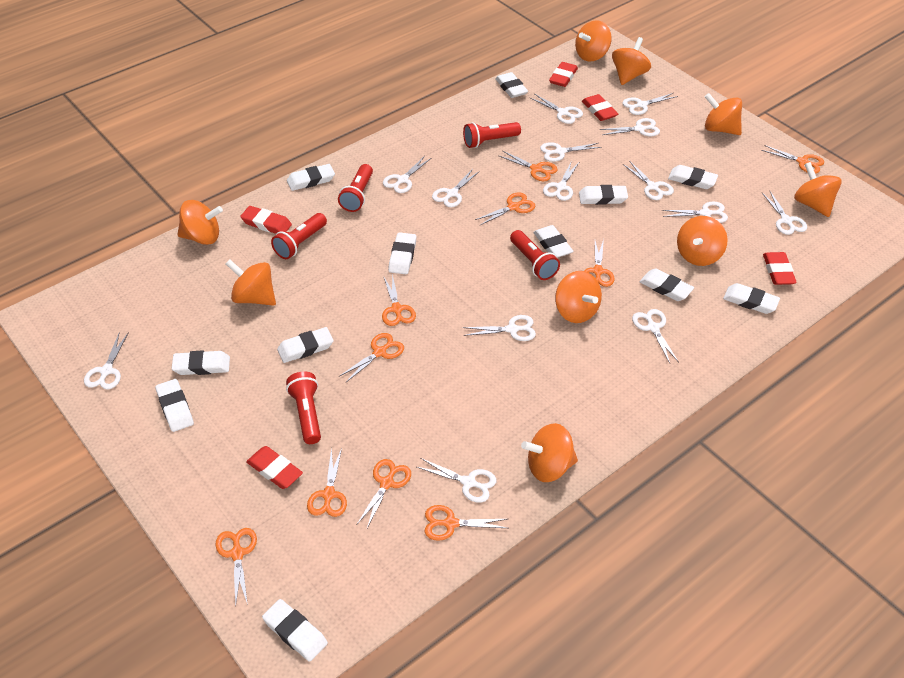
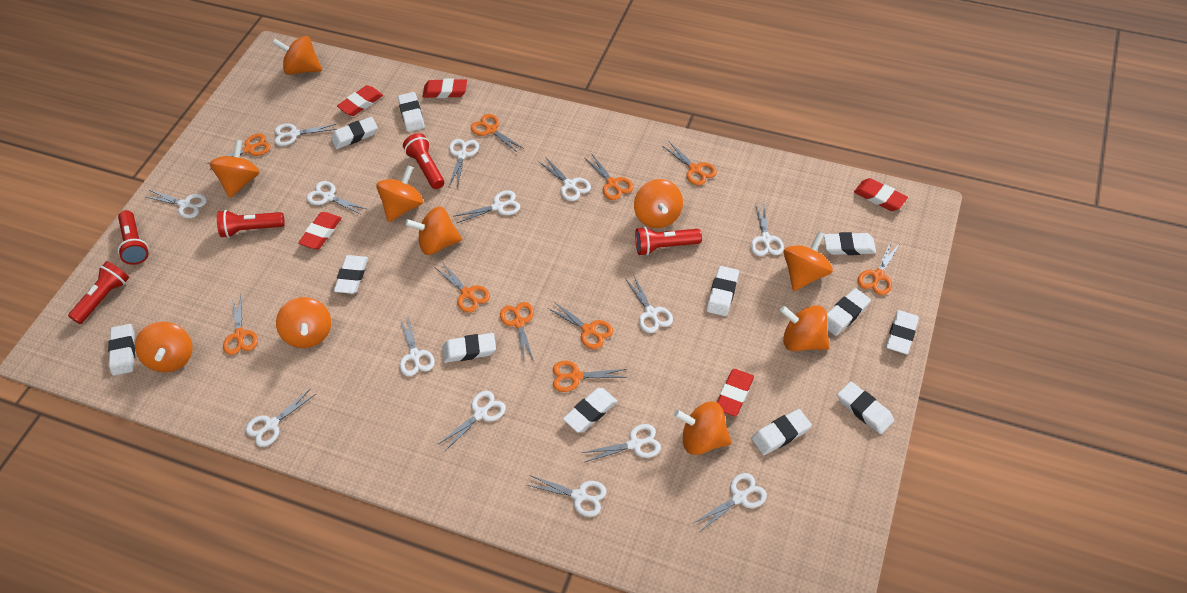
orange spinning top: 9 -> 10

